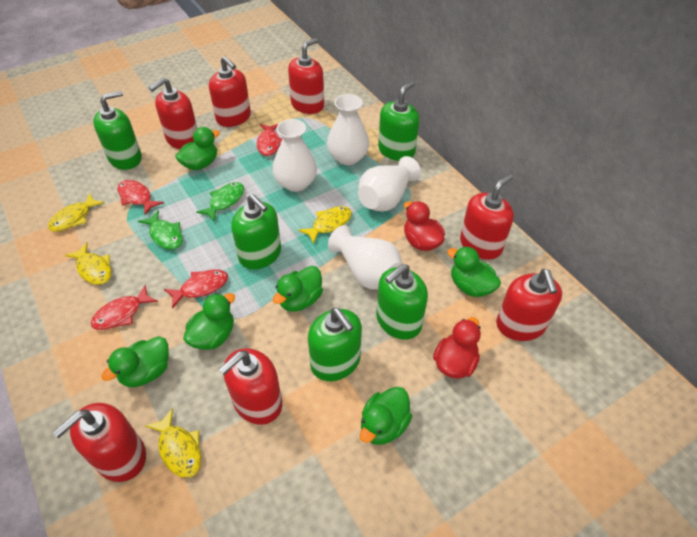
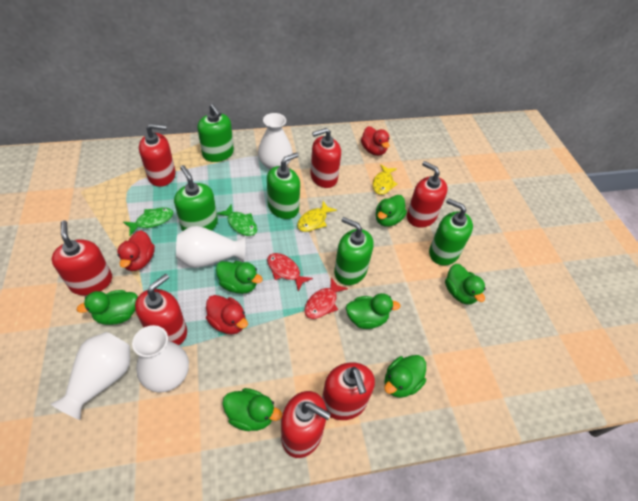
green duck: 6 -> 7
red duck: 2 -> 3
red fish: 4 -> 2
yellow fish: 4 -> 2

